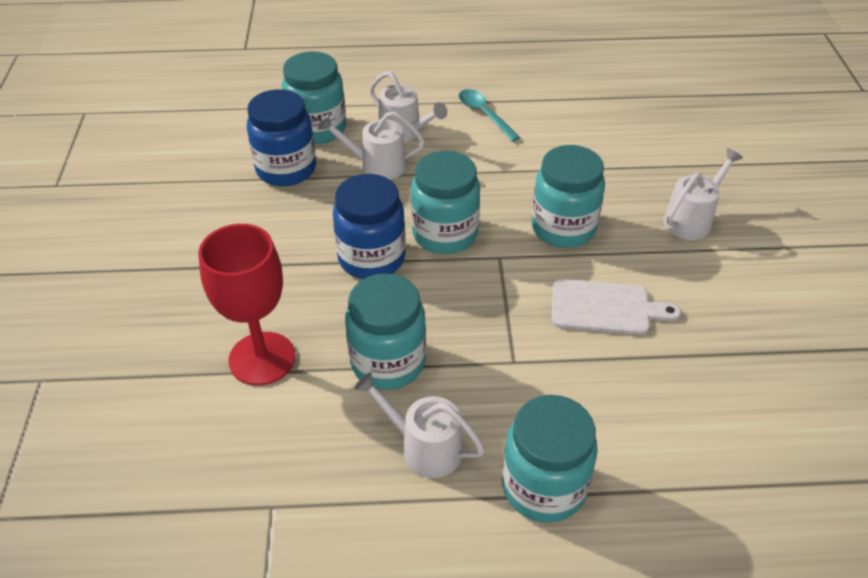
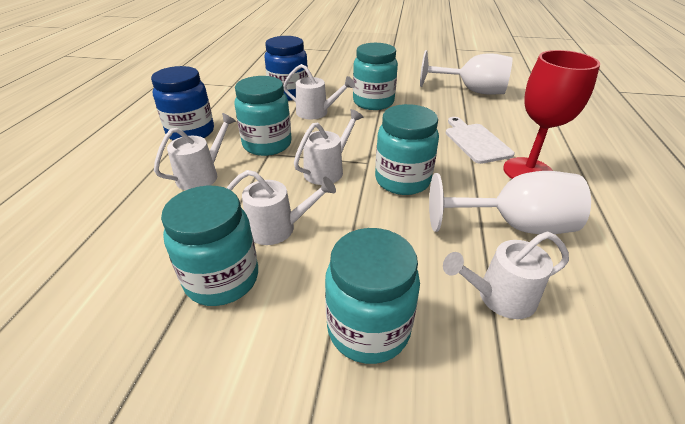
turquoise spoon: 1 -> 0
white goblet: 0 -> 2
white watering can: 4 -> 5

